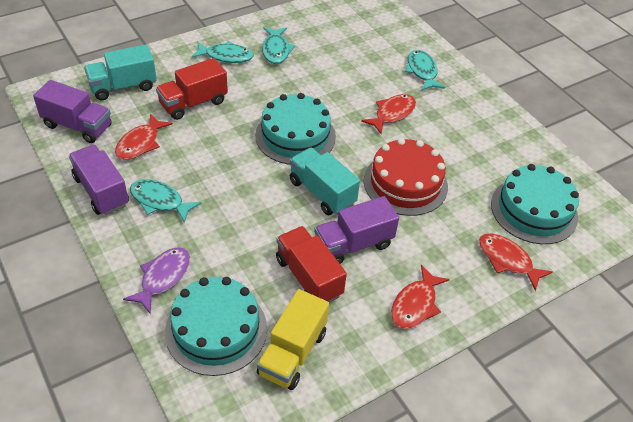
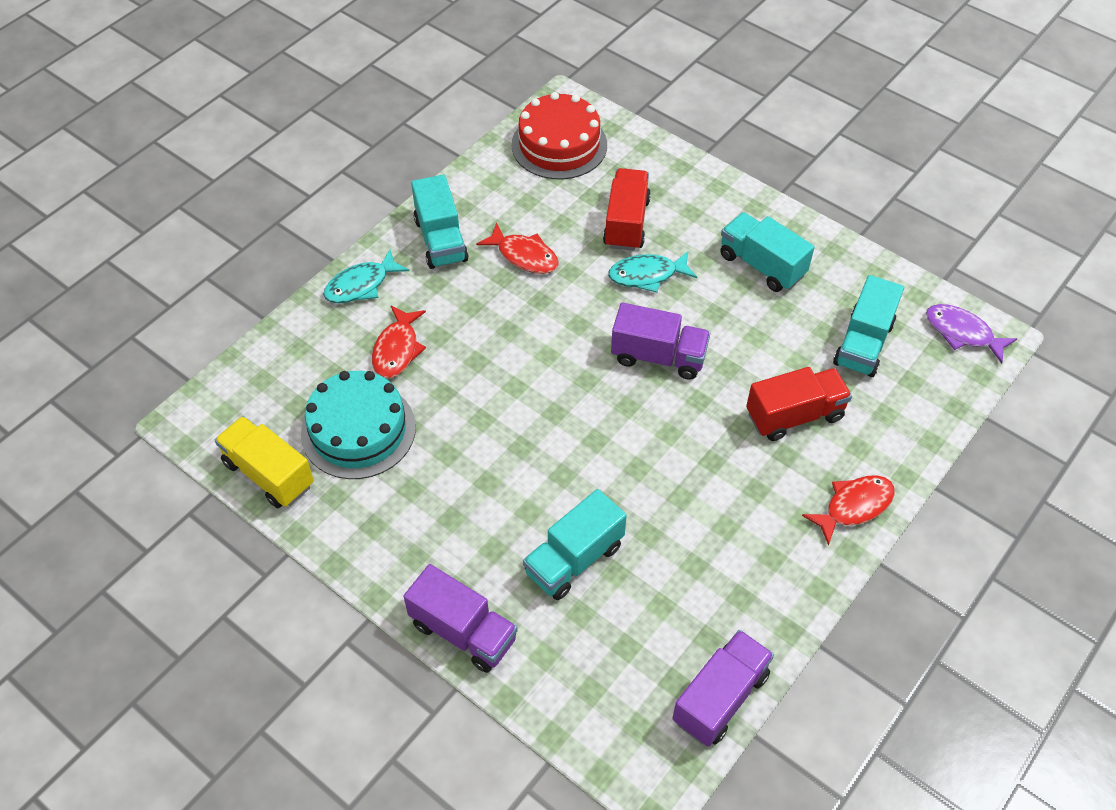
red fish: 4 -> 3
turquoise cake: 3 -> 1
turquoise fish: 4 -> 2
turquoise truck: 2 -> 4

